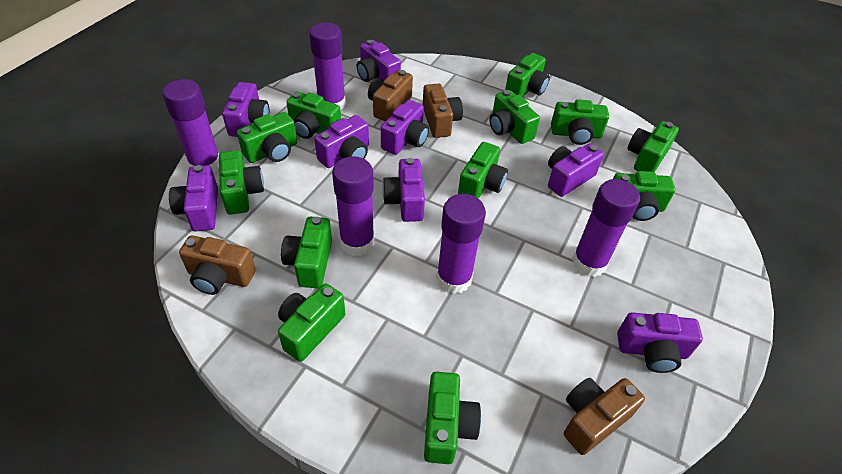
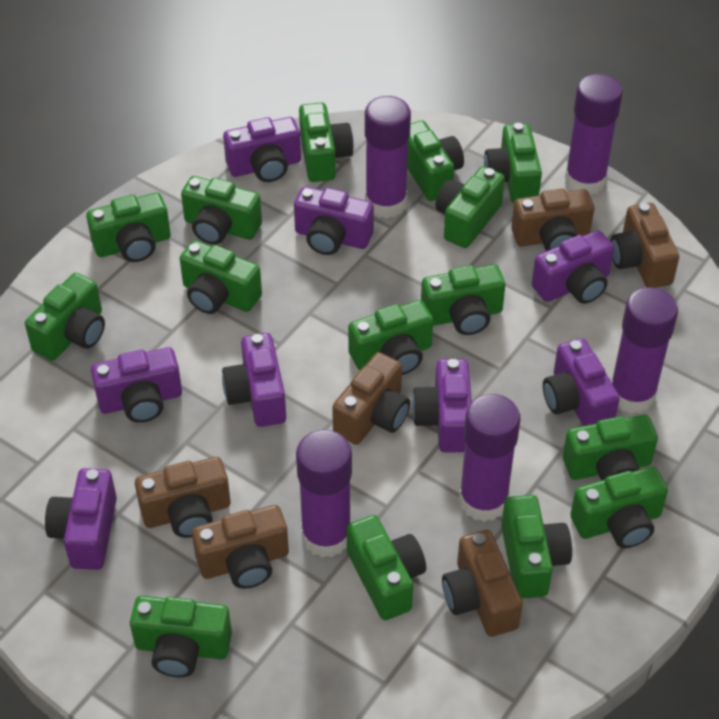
brown camera: 4 -> 6
green camera: 12 -> 15

